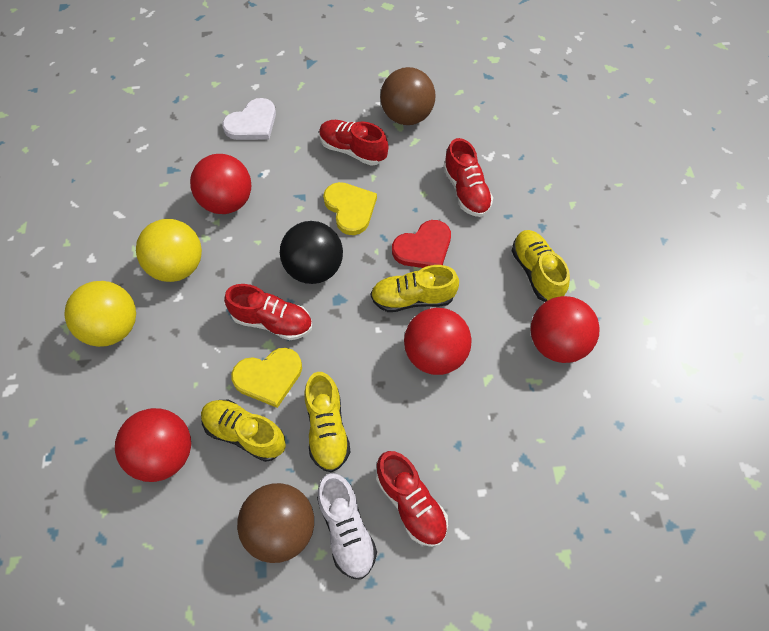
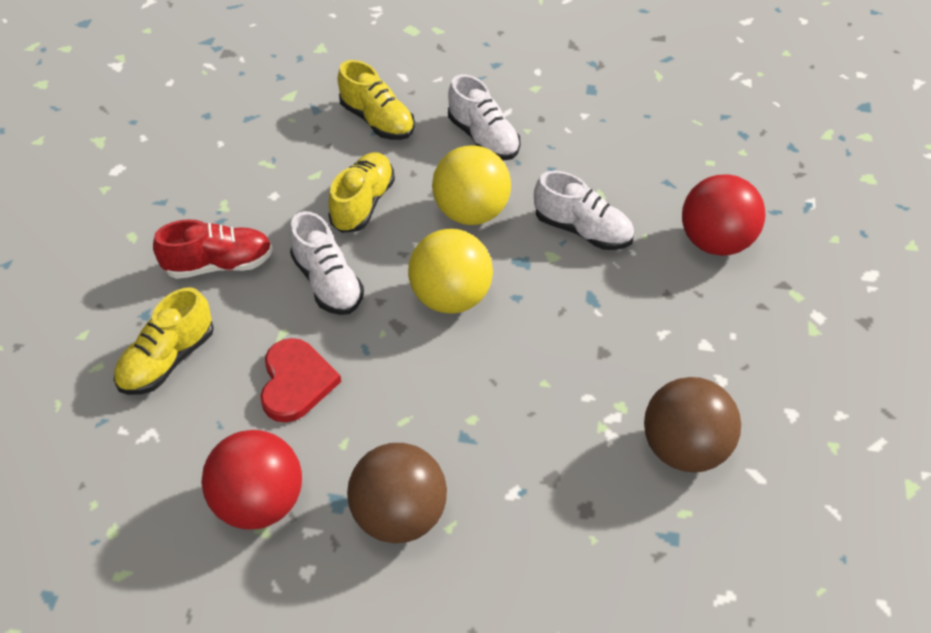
black ball: 1 -> 0
red ball: 4 -> 2
red shoe: 4 -> 1
white heart: 1 -> 0
white shoe: 1 -> 3
yellow heart: 2 -> 0
yellow shoe: 4 -> 3

